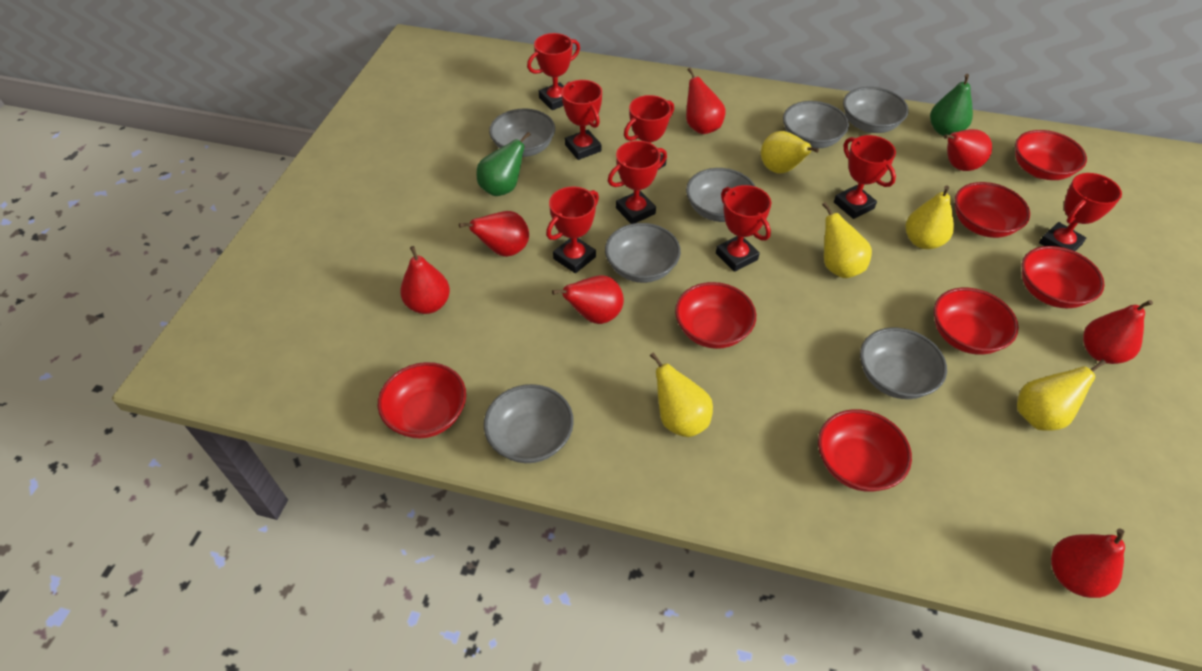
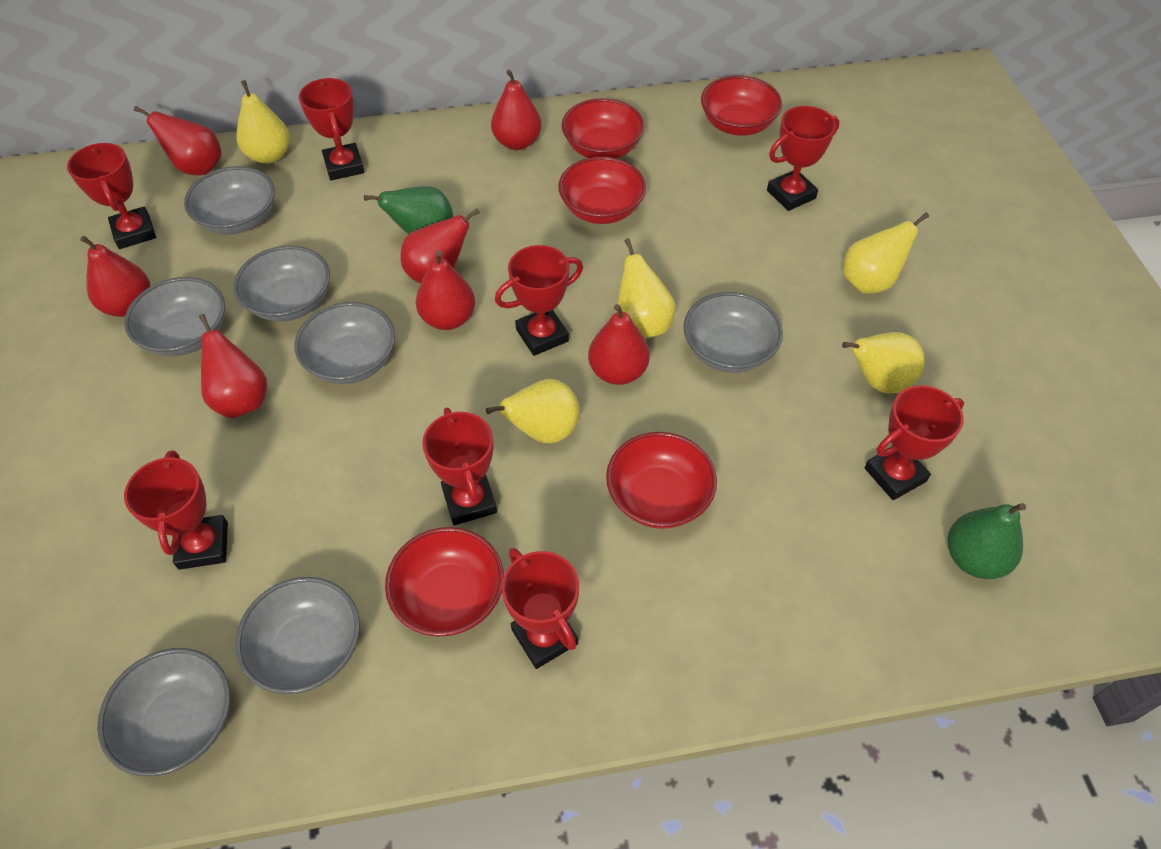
red bowl: 7 -> 5

